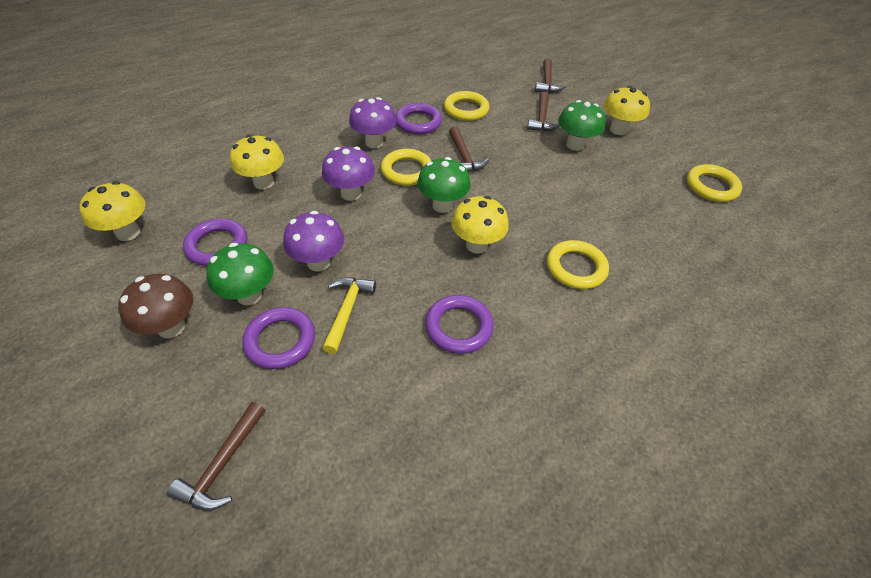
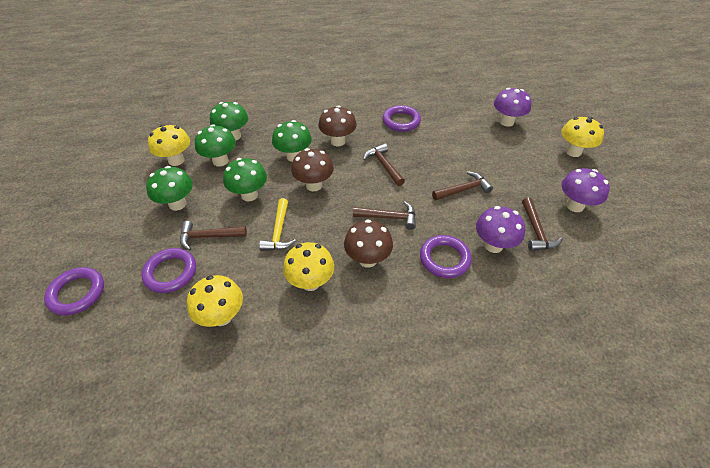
brown hammer: 4 -> 5
brown mushroom: 1 -> 3
green mushroom: 3 -> 5
yellow ring: 4 -> 0

